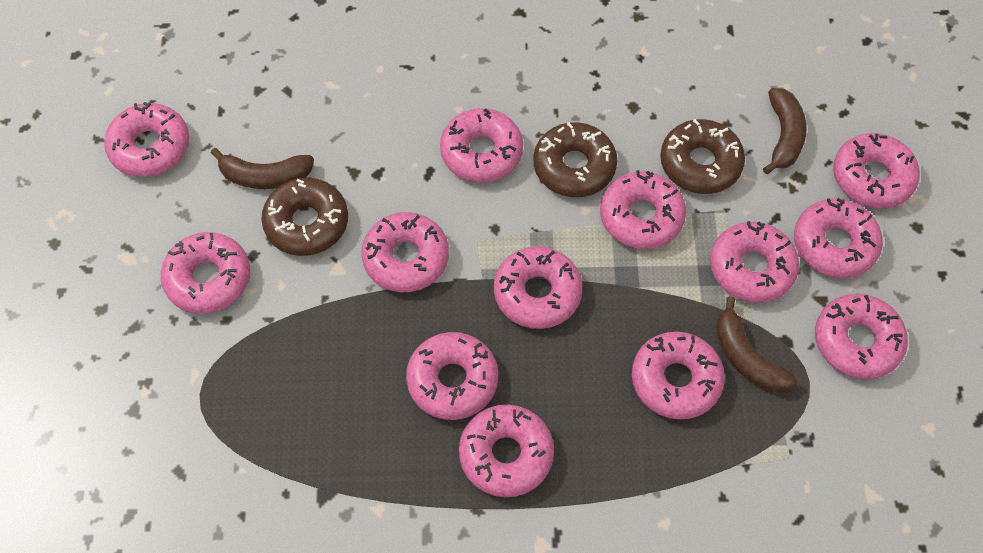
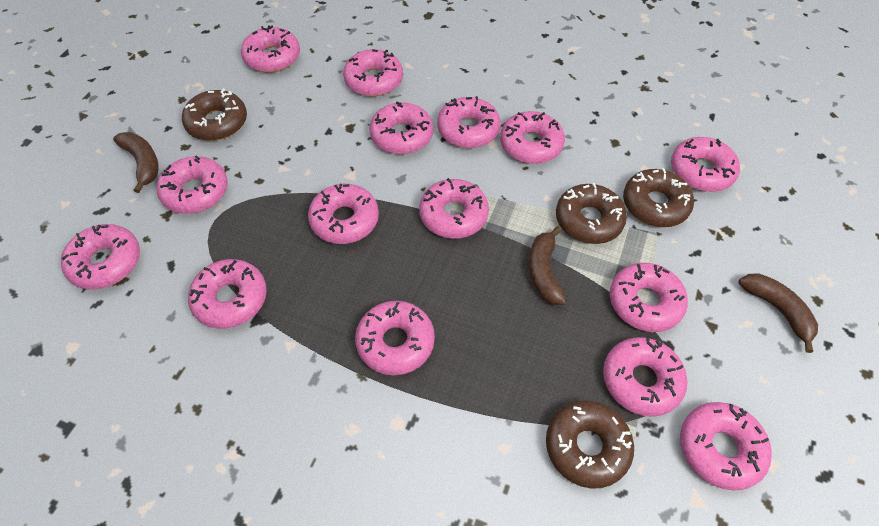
brown donut: 3 -> 4
pink donut: 13 -> 15

